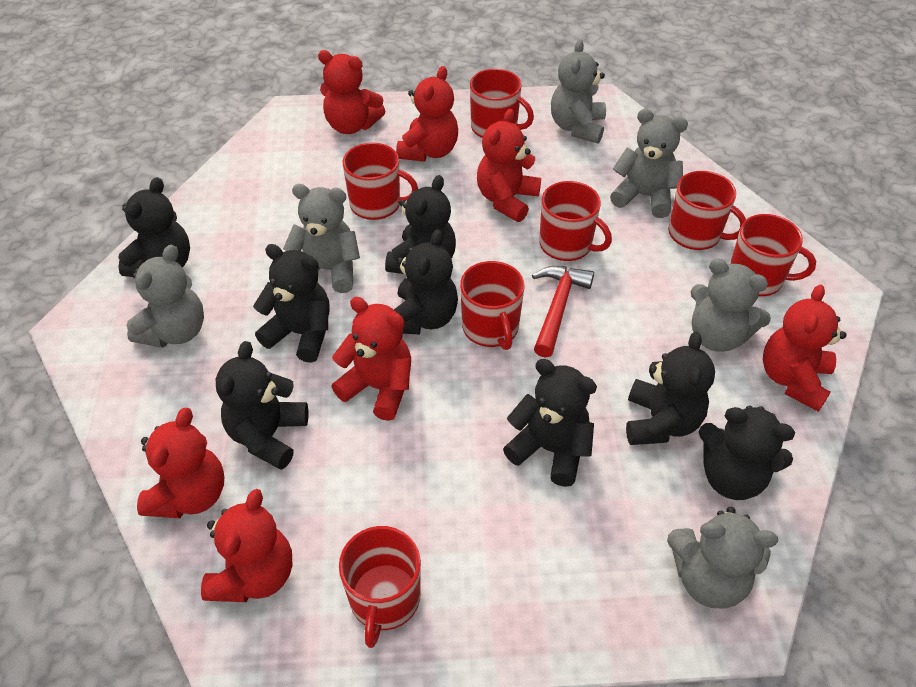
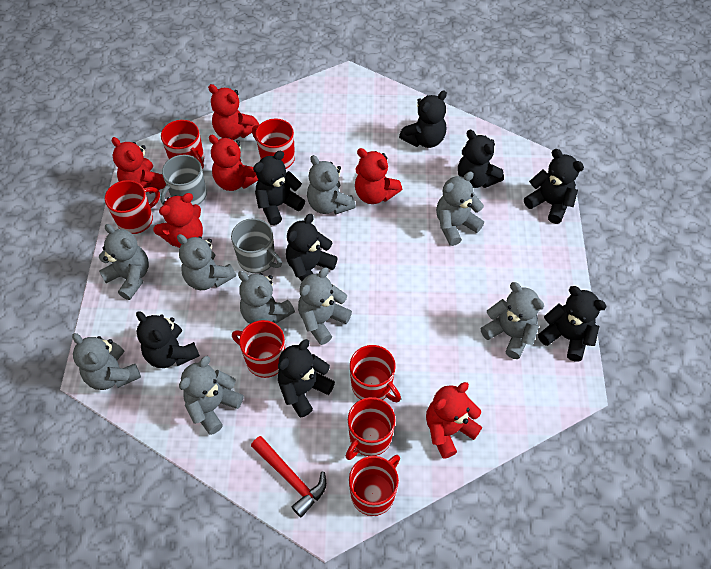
grey mug: 0 -> 2
grey teddy bear: 6 -> 9
red teddy bear: 7 -> 6

